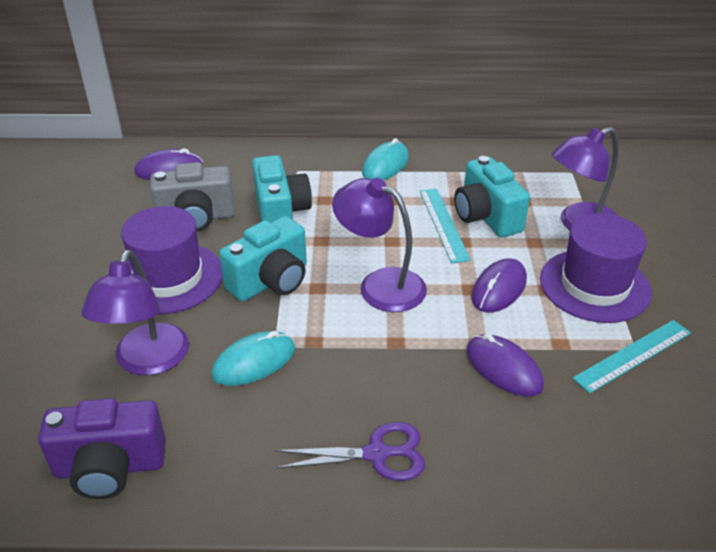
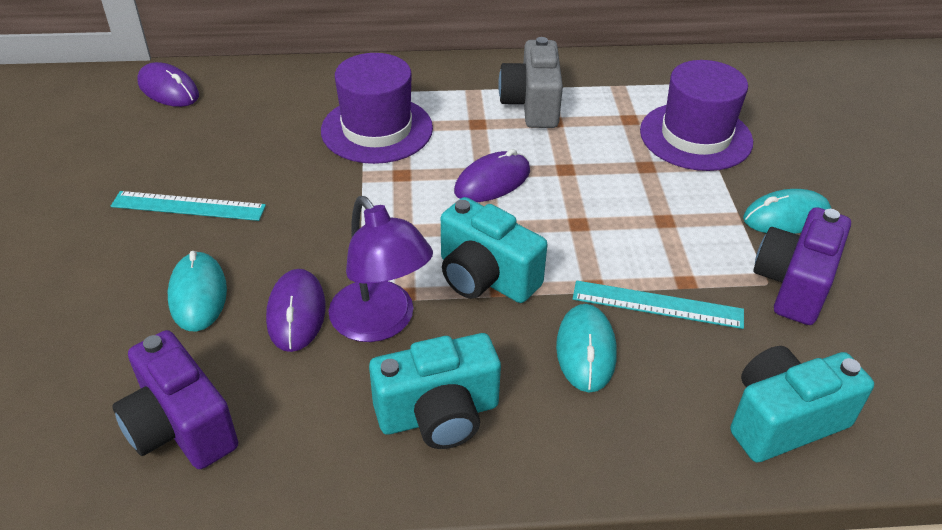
purple camera: 1 -> 2
purple lamp: 3 -> 1
purple scissors: 1 -> 0
turquoise mouse: 2 -> 3

